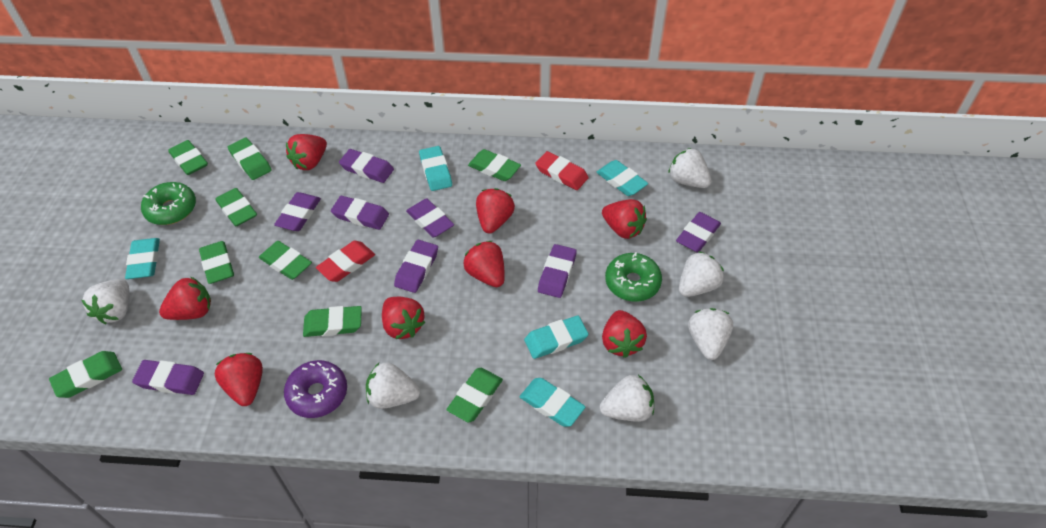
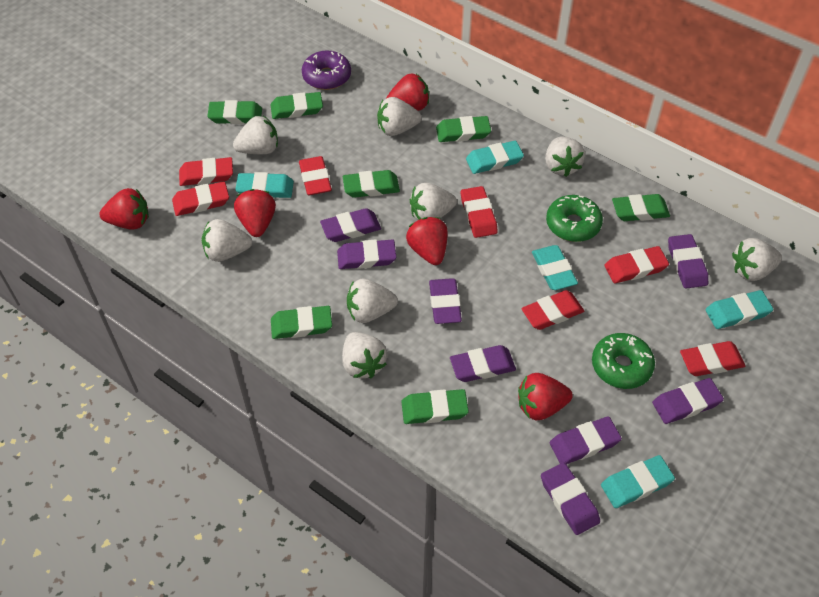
green eraser: 9 -> 7
red eraser: 2 -> 7
red strawberry: 8 -> 5
white strawberry: 6 -> 8

